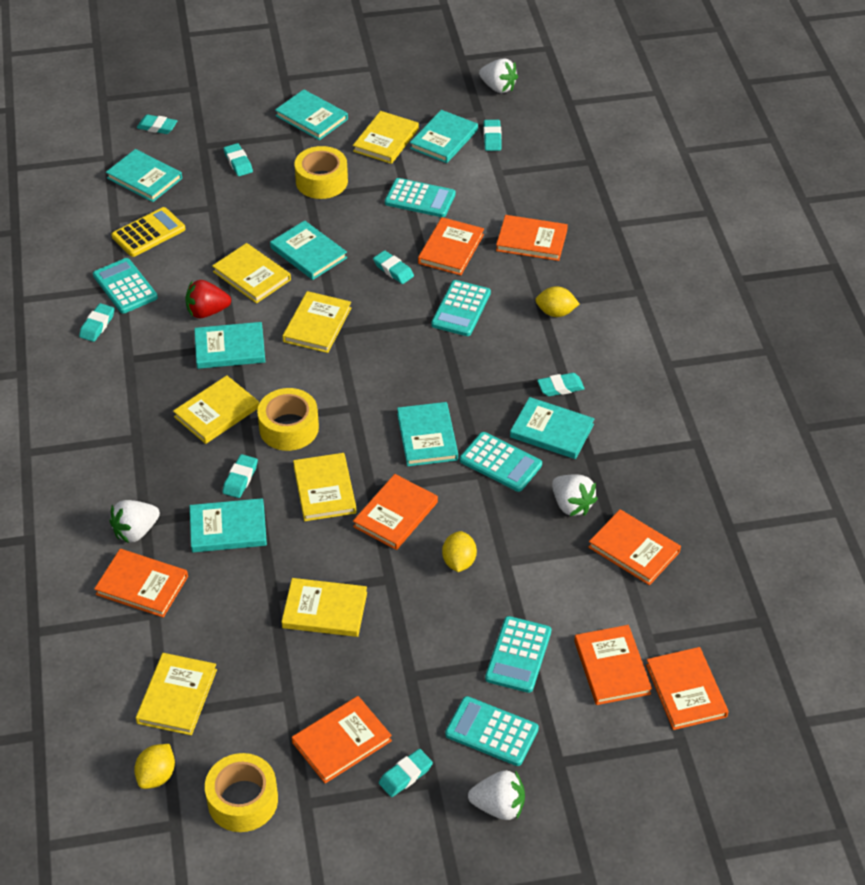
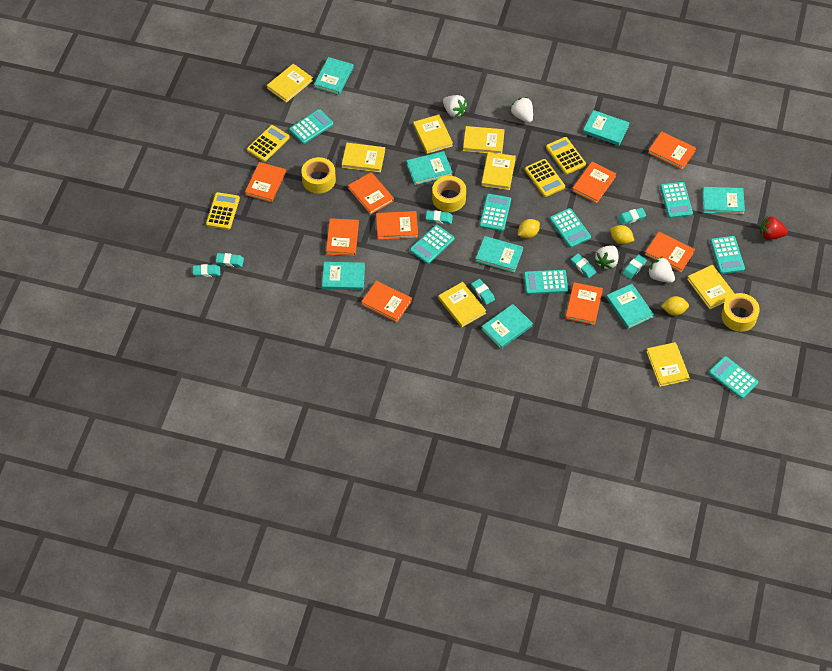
orange book: 8 -> 9
turquoise calculator: 6 -> 8
turquoise eraser: 8 -> 7
yellow book: 7 -> 8
yellow calculator: 1 -> 4

